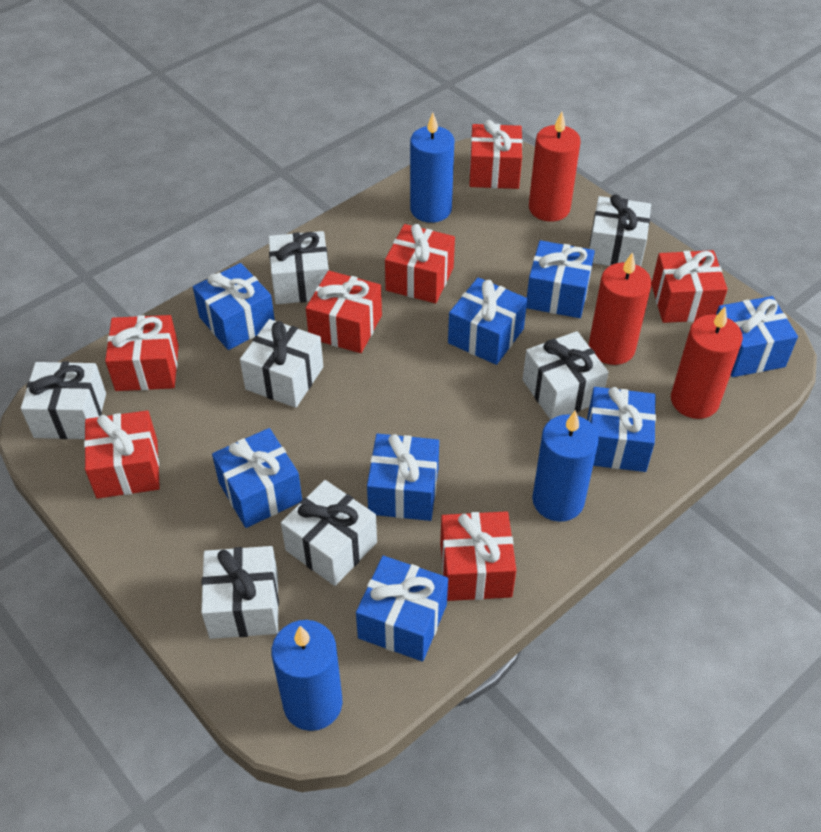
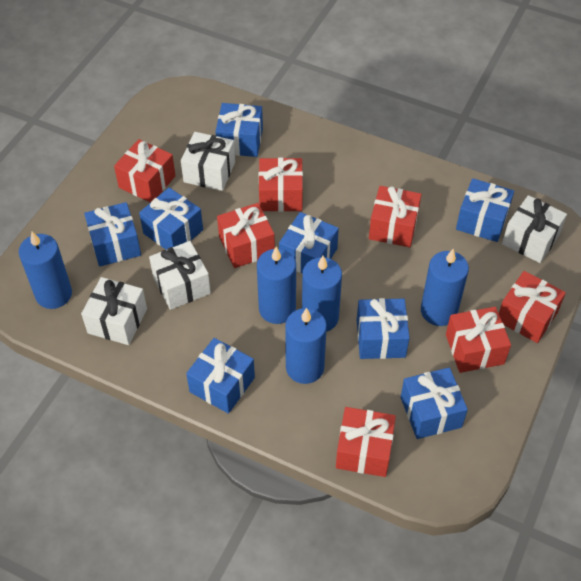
blue candle: 3 -> 5
red candle: 3 -> 0
white gift: 7 -> 4

